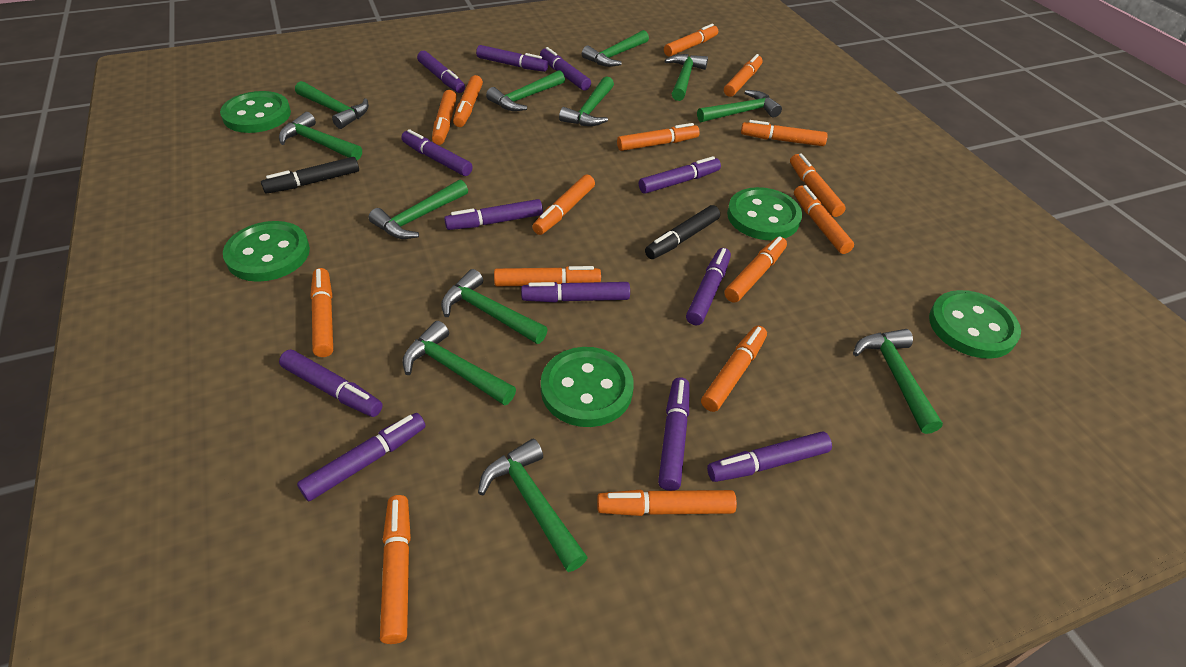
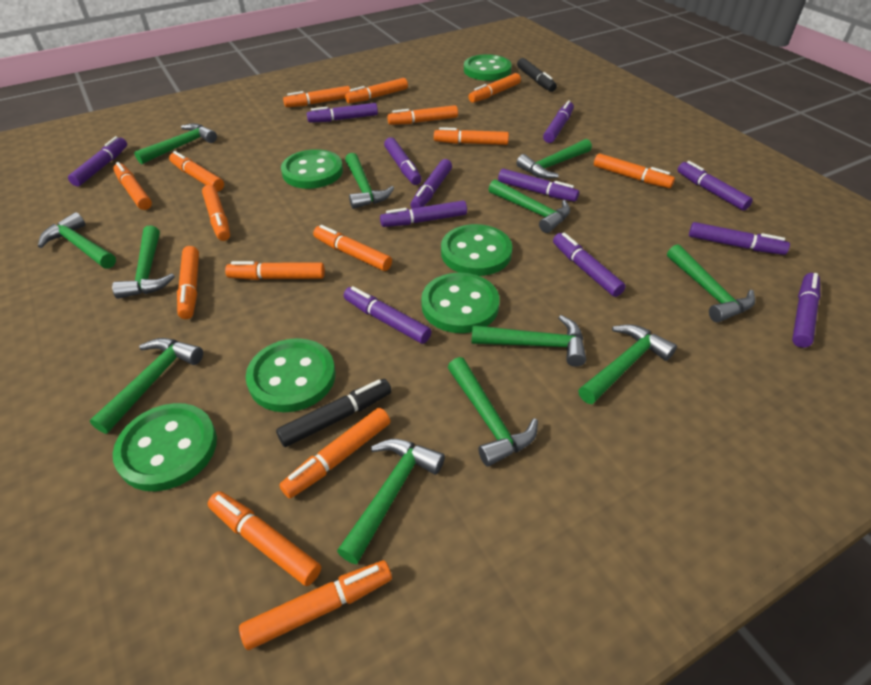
green button: 5 -> 6

